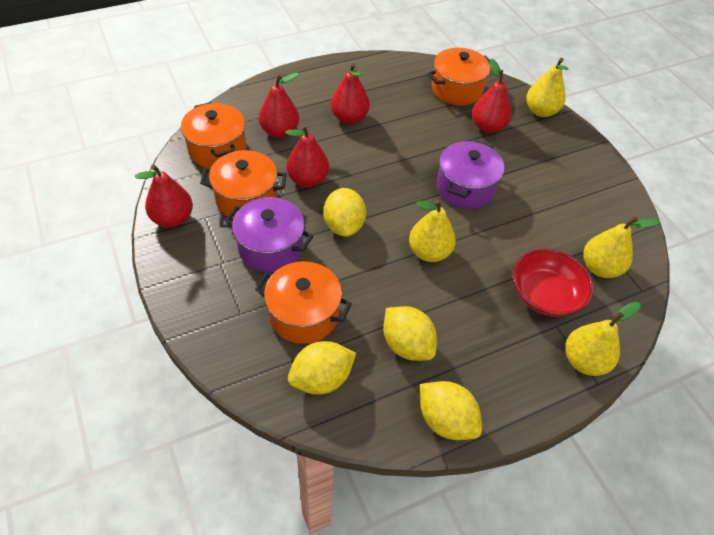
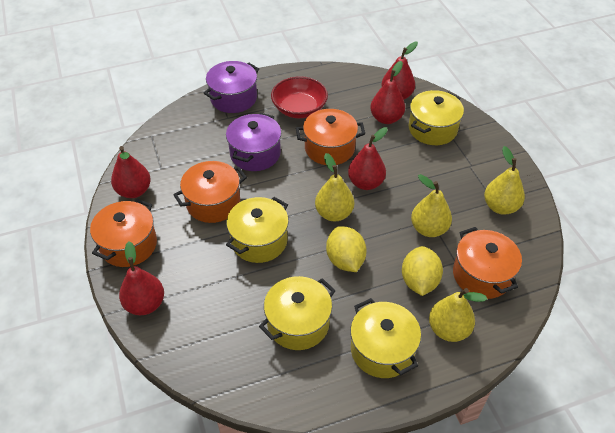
yellow lemon: 4 -> 2
yellow pot: 0 -> 4

